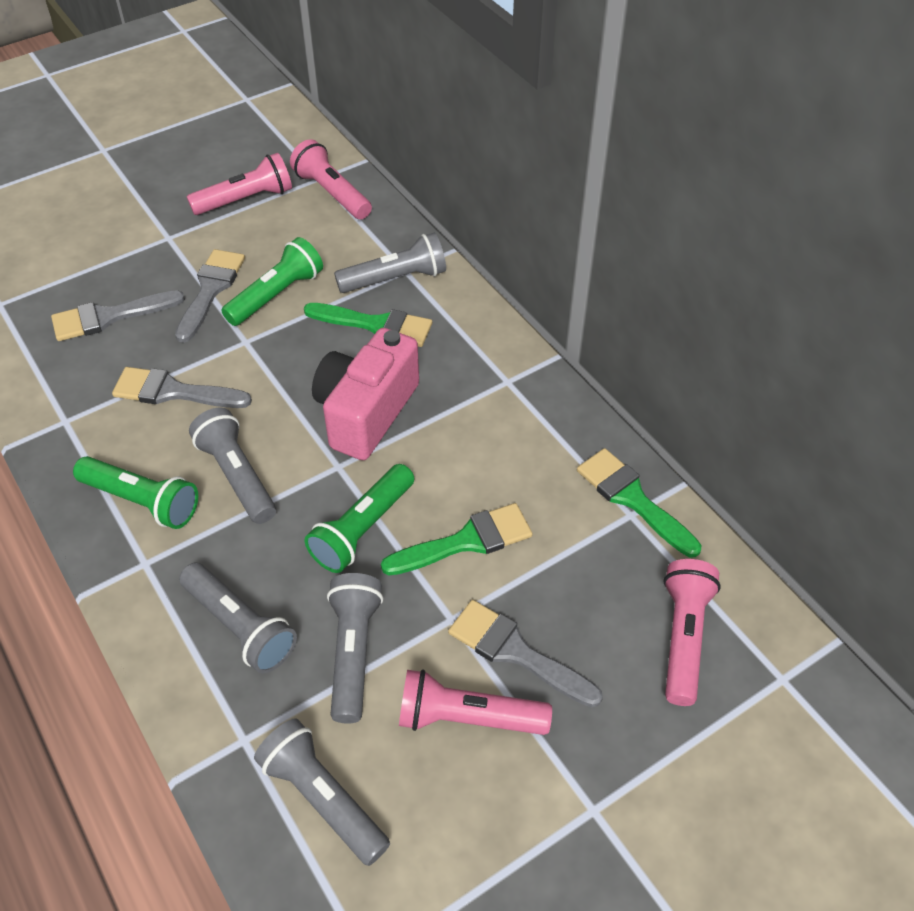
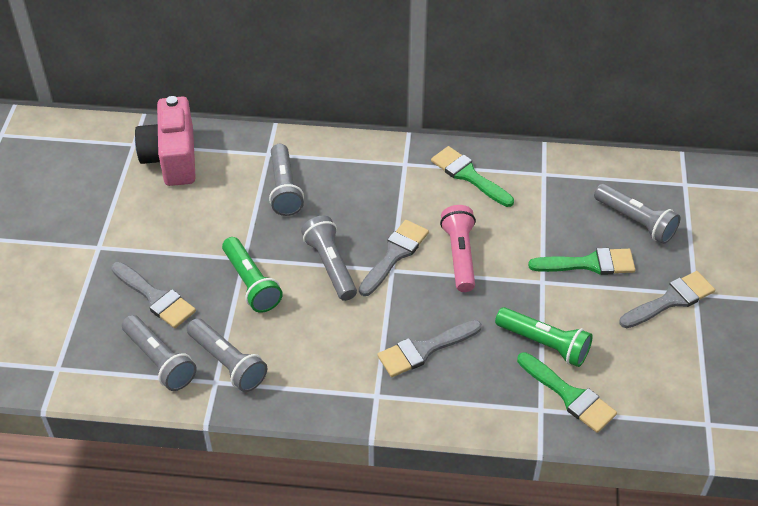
green flashlight: 3 -> 2
pink flashlight: 4 -> 1

